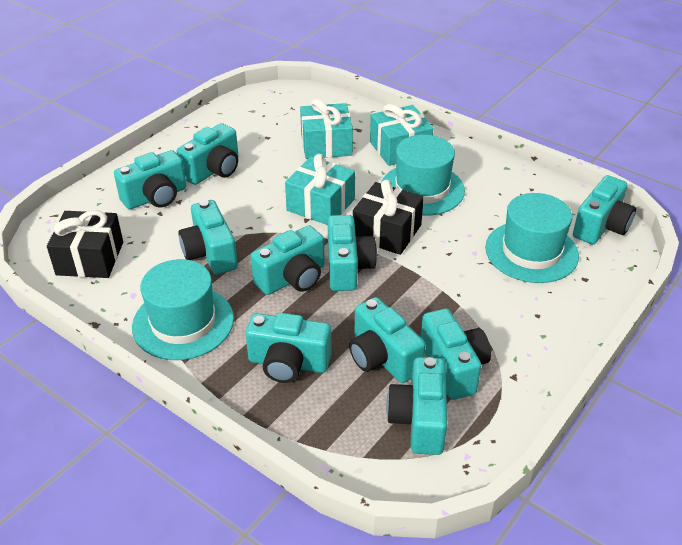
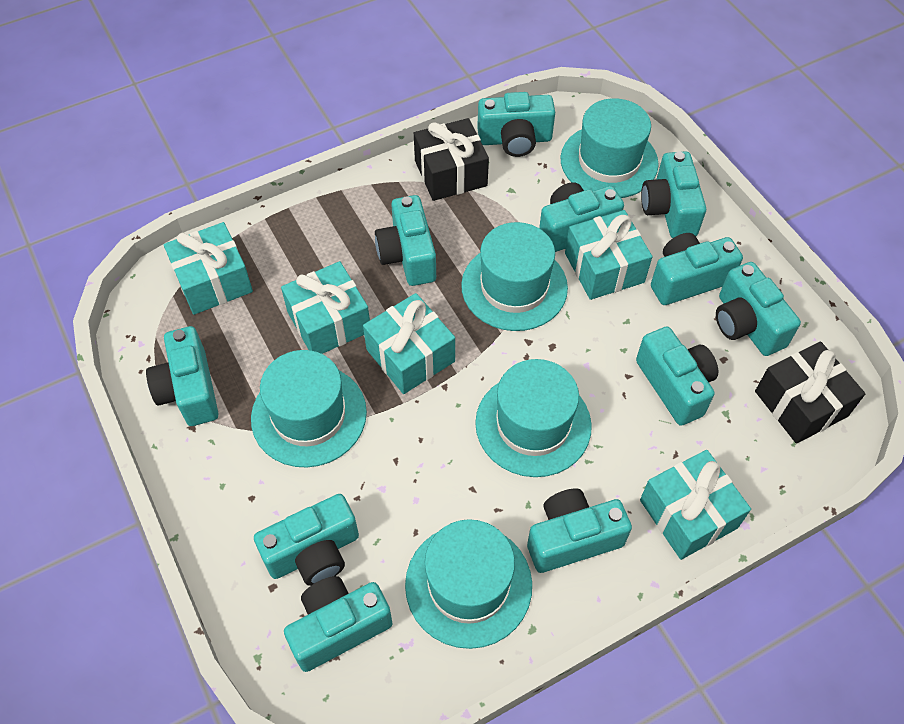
turquoise camera: 10 -> 11
turquoise gift: 3 -> 5
turquoise hat: 3 -> 5

